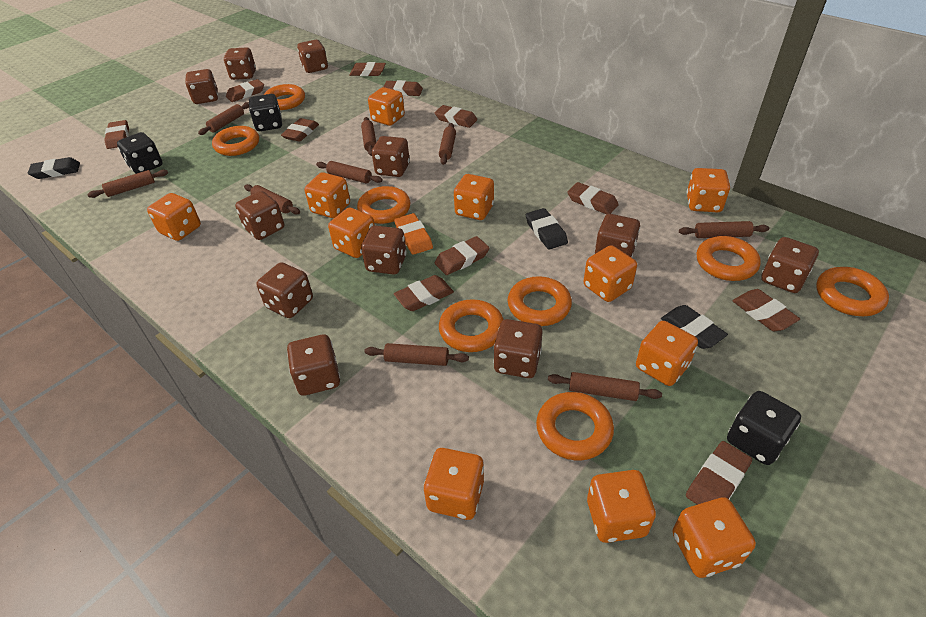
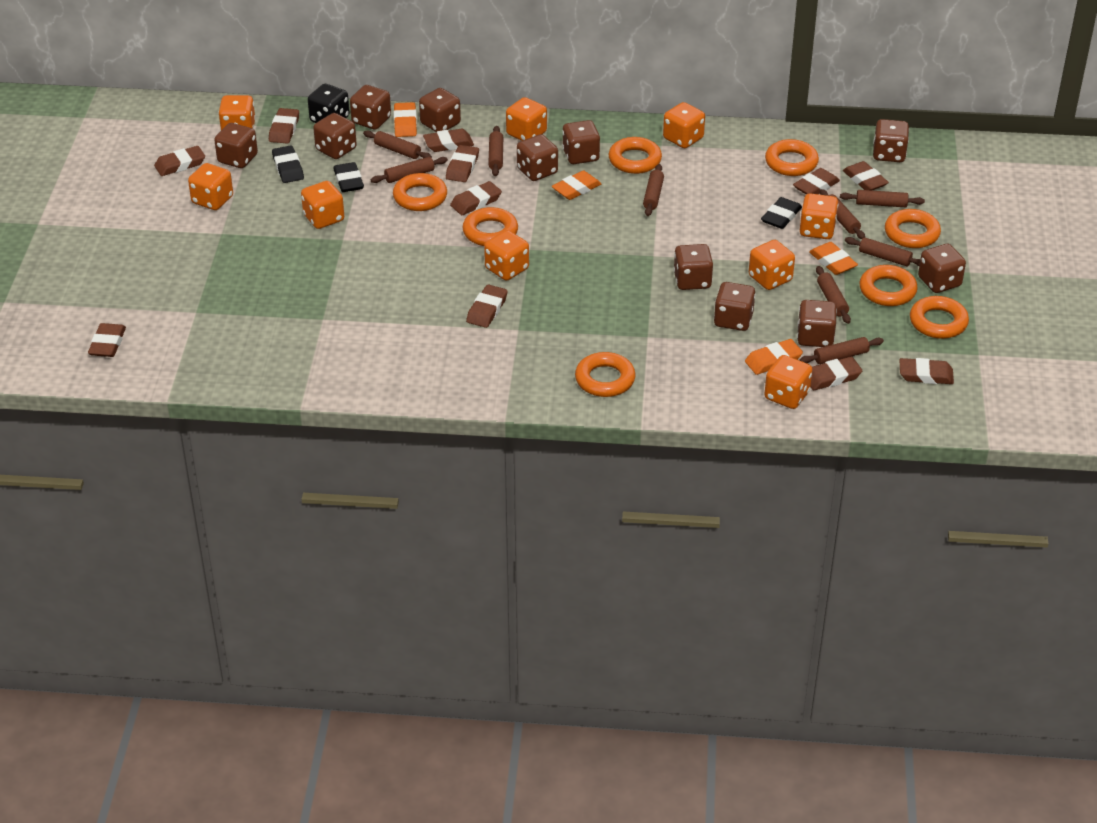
black dice: 3 -> 1
orange dice: 11 -> 9
orange eraser: 1 -> 4

